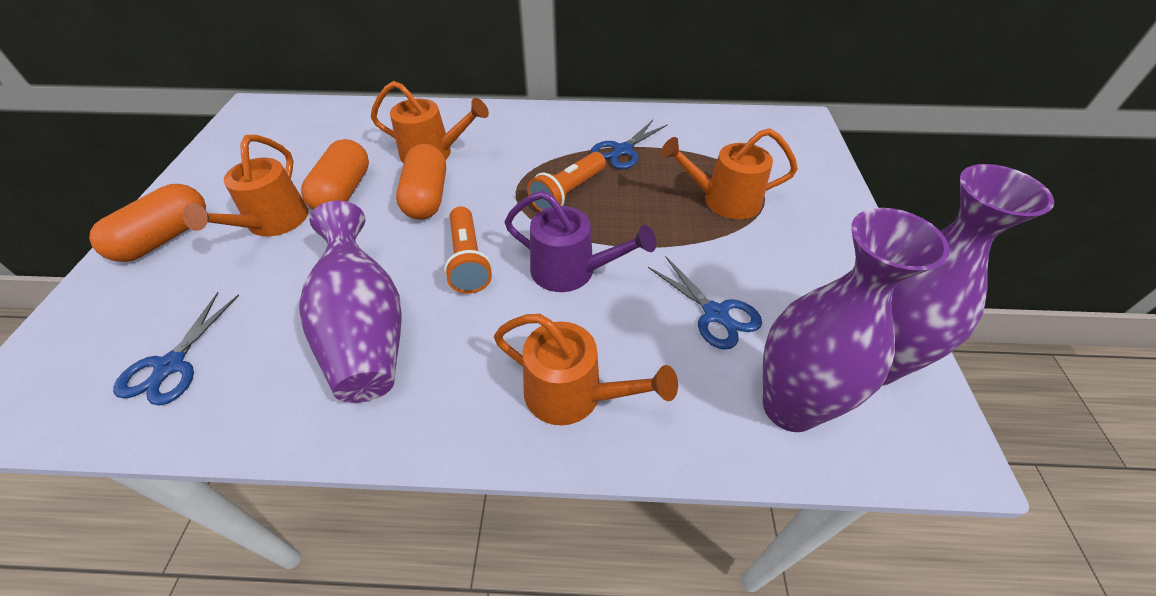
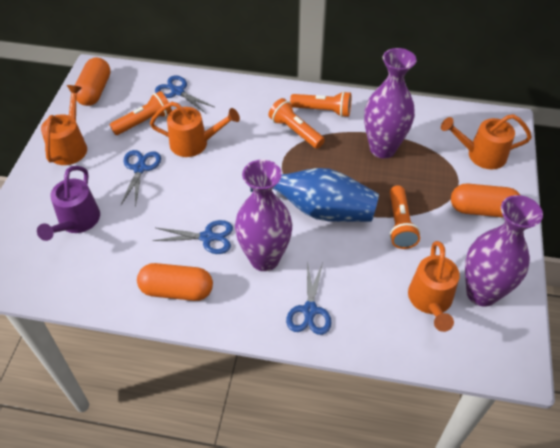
blue scissors: 3 -> 4
blue vase: 0 -> 1
orange flashlight: 2 -> 4

